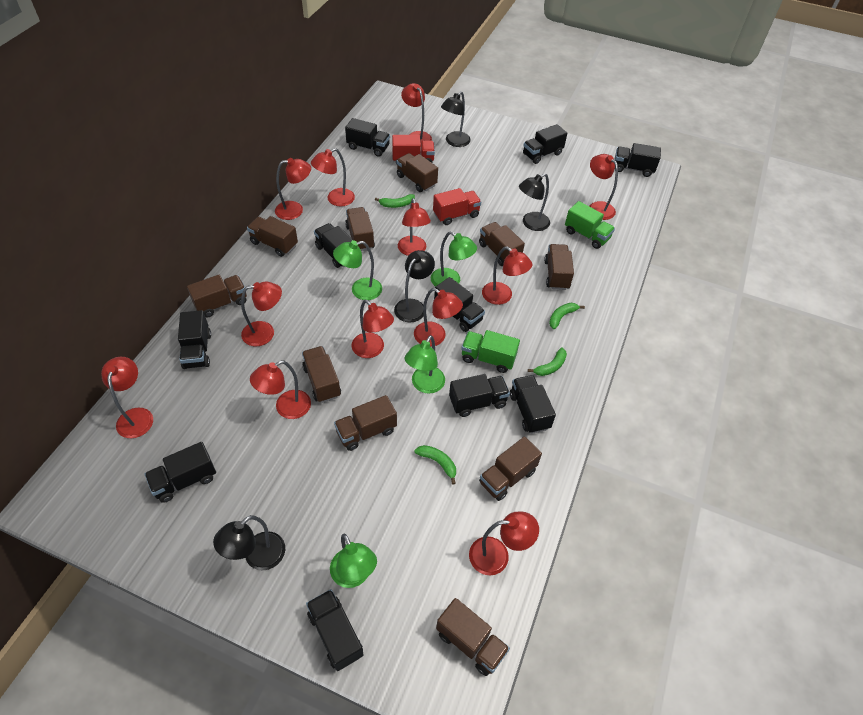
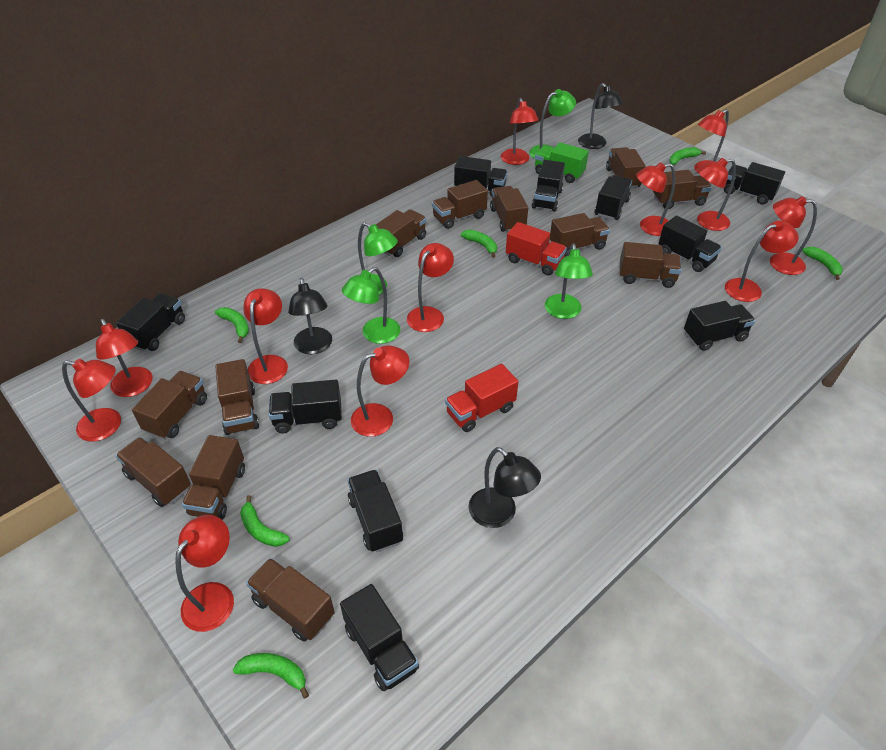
black lamp: 4 -> 3
brown truck: 10 -> 12
green banana: 4 -> 6
green truck: 2 -> 1

